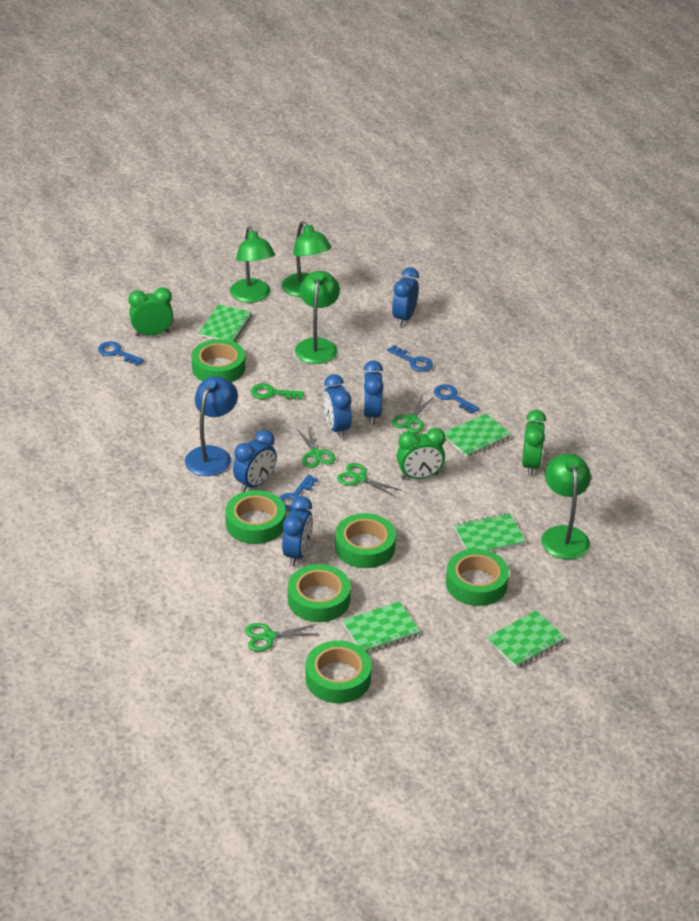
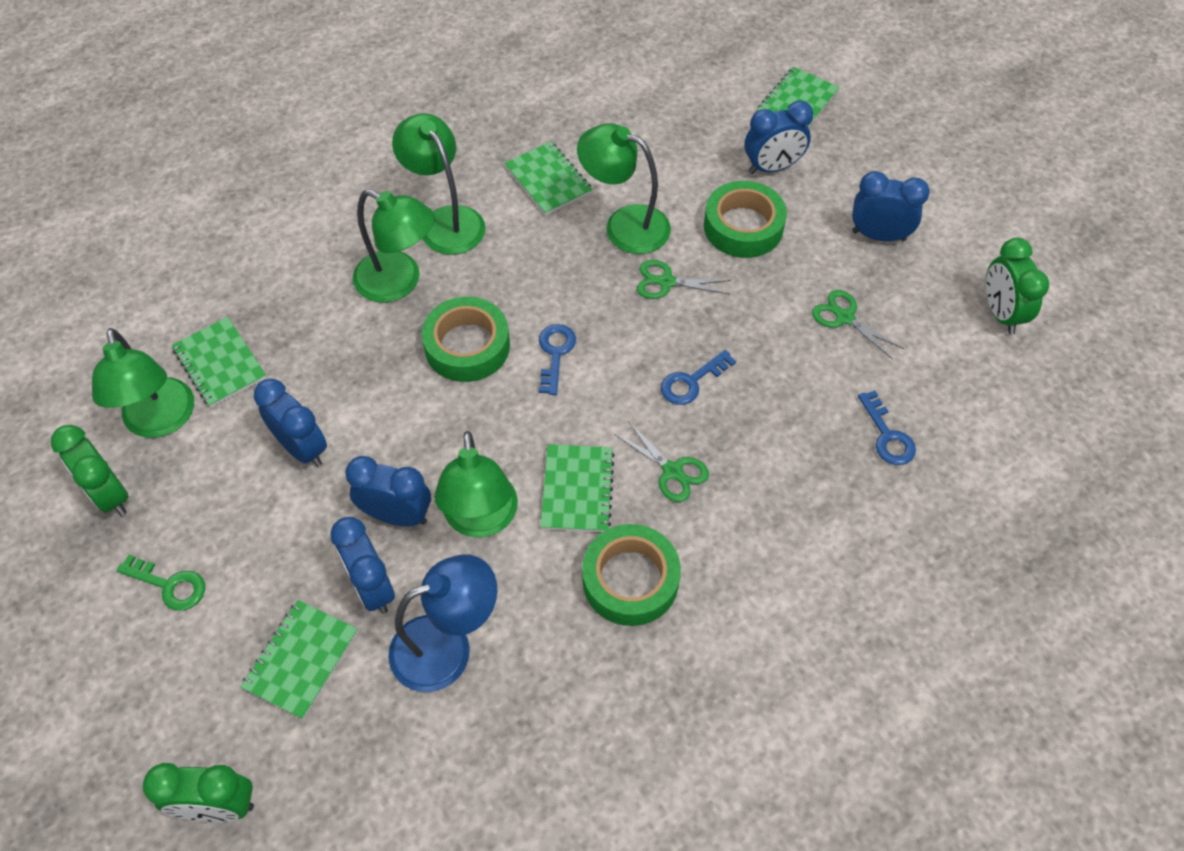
blue key: 4 -> 3
green lamp: 4 -> 5
green scissors: 4 -> 3
green tape: 6 -> 3

